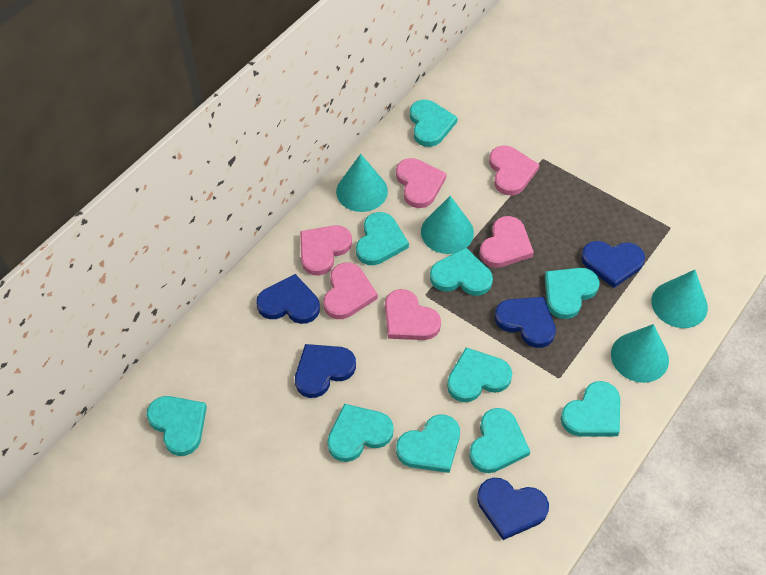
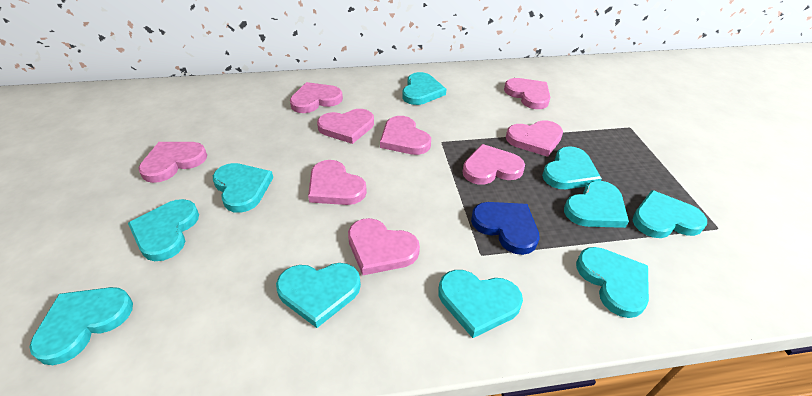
blue heart: 5 -> 1
pink heart: 6 -> 9
turquoise cone: 4 -> 0

